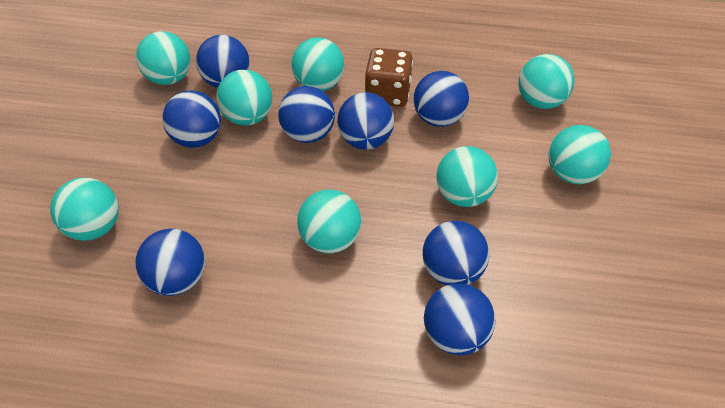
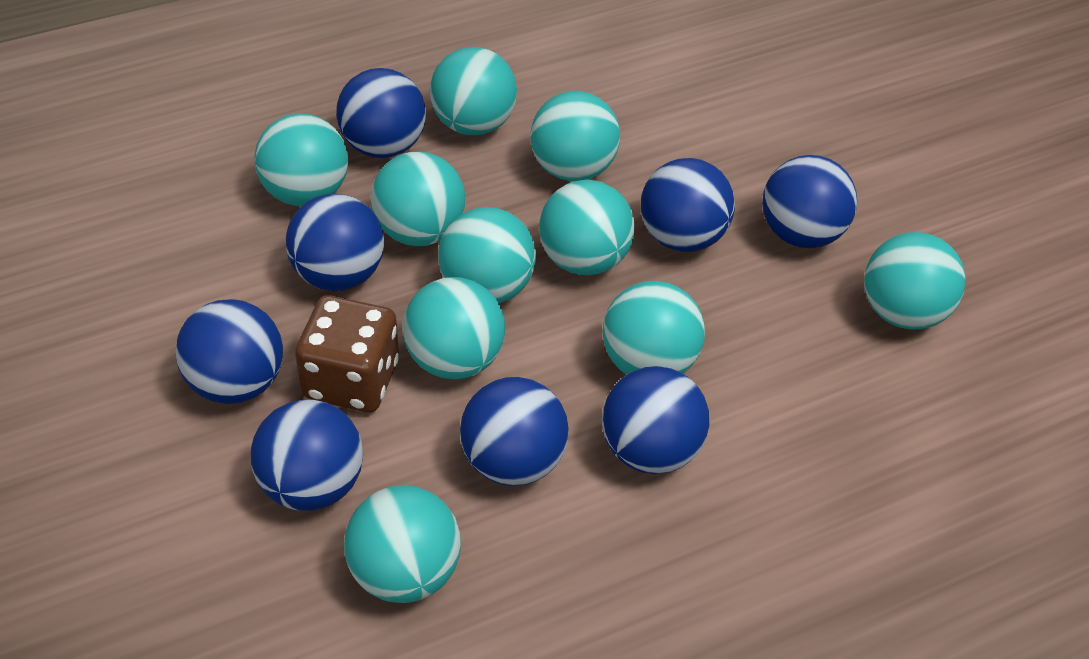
turquoise ball: 8 -> 10

